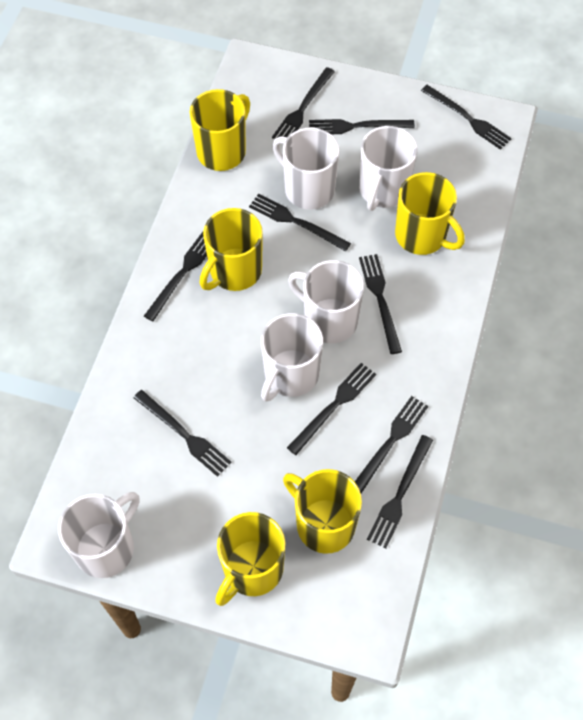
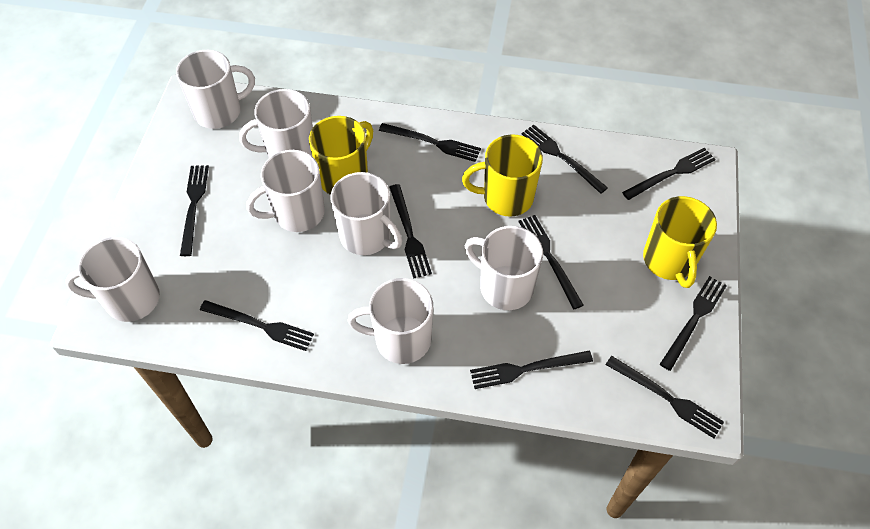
white mug: 5 -> 7
yellow mug: 5 -> 3

